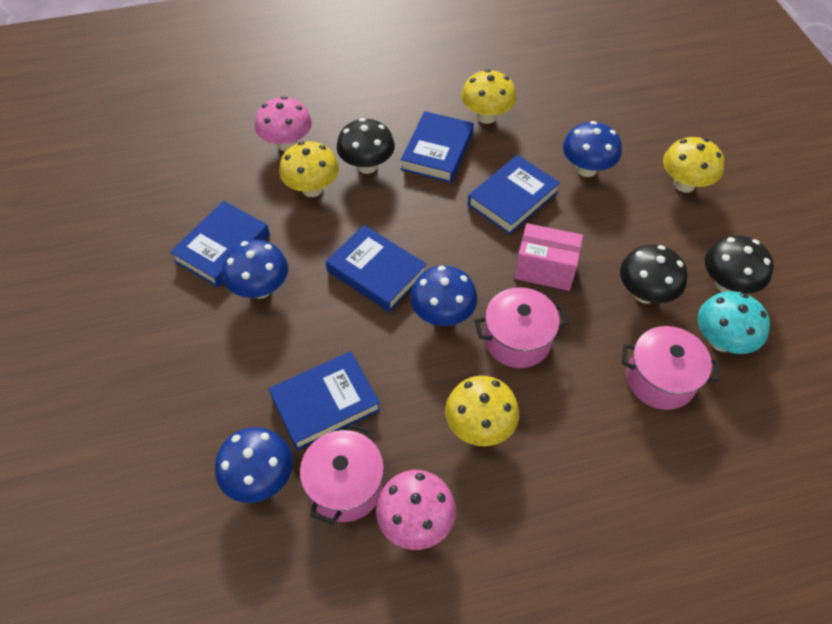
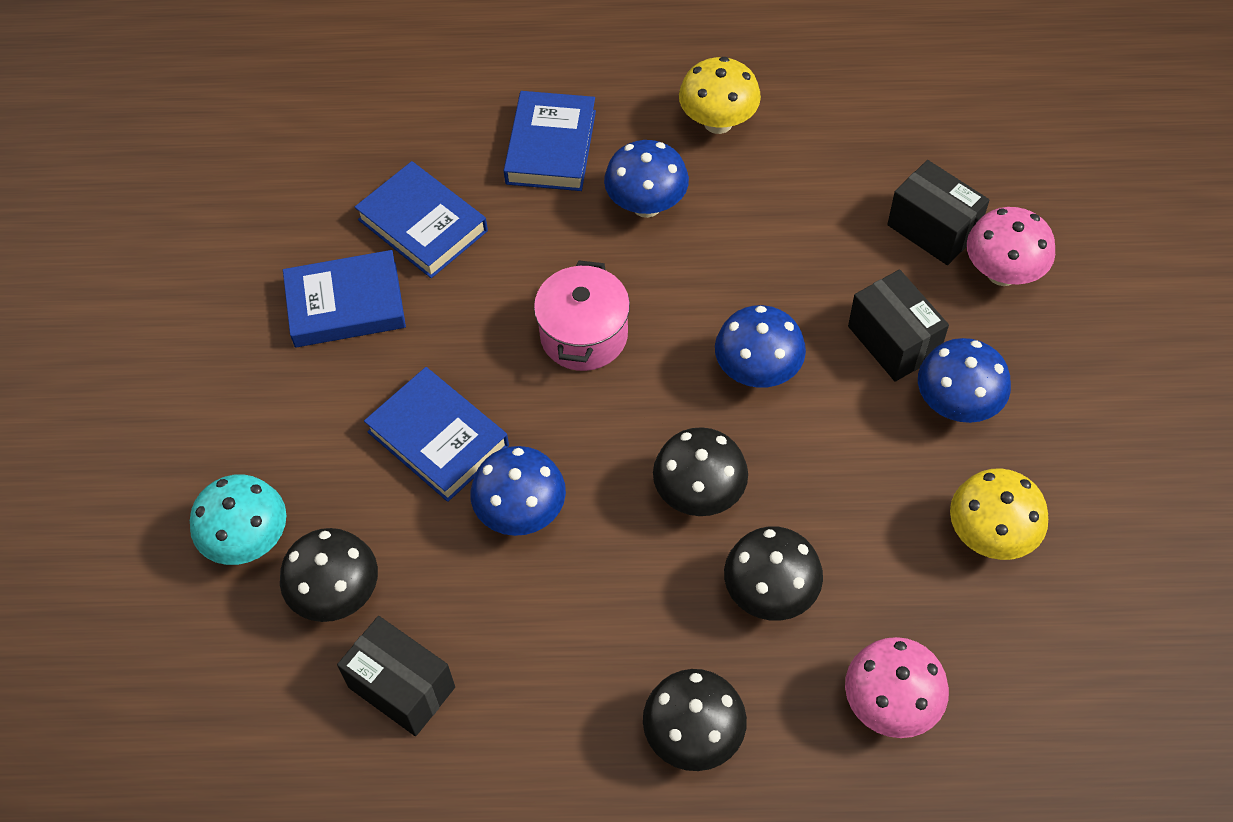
black box: 0 -> 3
black mushroom: 3 -> 4
blue book: 5 -> 4
pink box: 1 -> 0
pink pot: 3 -> 1
yellow mushroom: 4 -> 2

